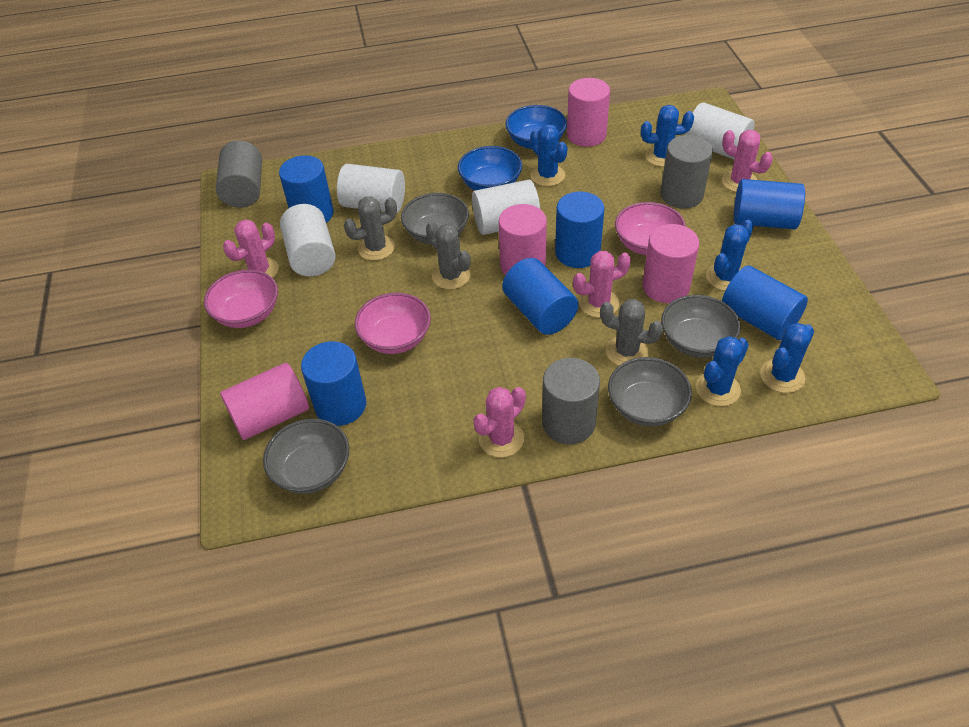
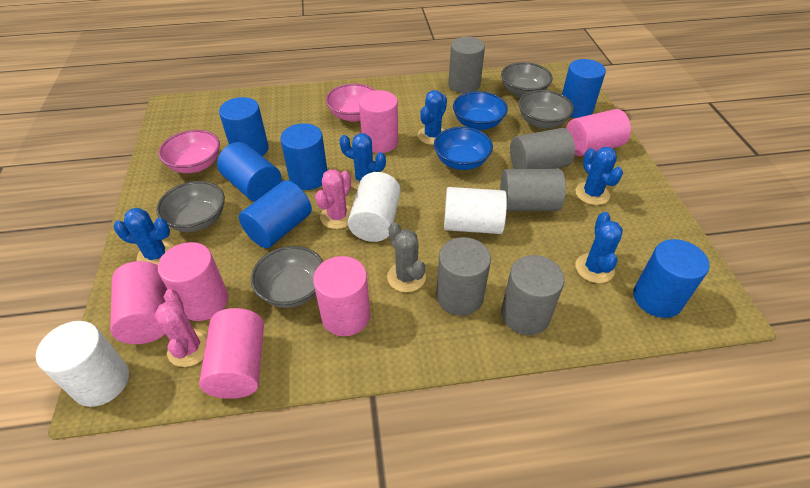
grey cactus: 3 -> 1
grey cylinder: 3 -> 5
pink bowl: 3 -> 2
pink cactus: 4 -> 2
pink cylinder: 4 -> 6
white cylinder: 4 -> 3

